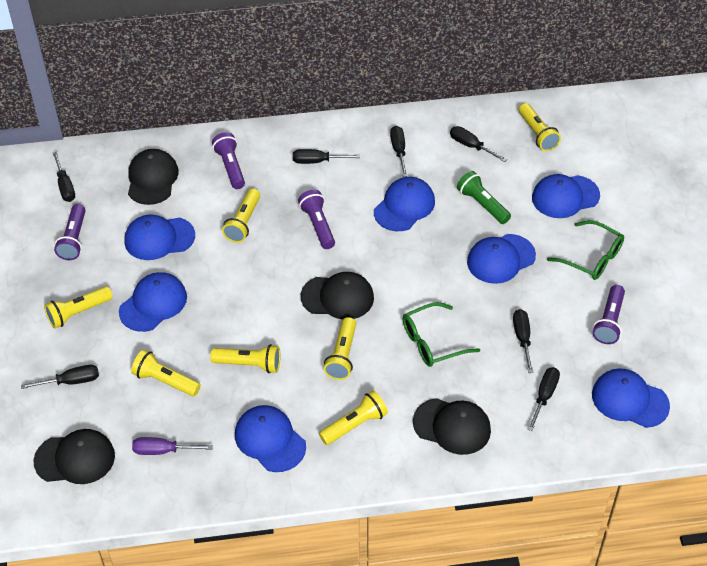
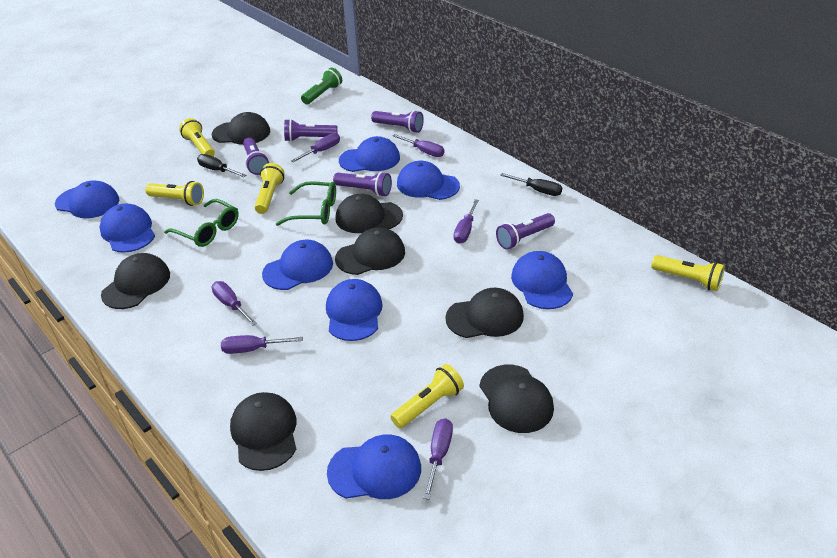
black cap: 4 -> 7
black screwdriver: 7 -> 2
blue cap: 7 -> 8
purple flashlight: 4 -> 5
purple screwdriver: 1 -> 6
yellow flashlight: 7 -> 5

